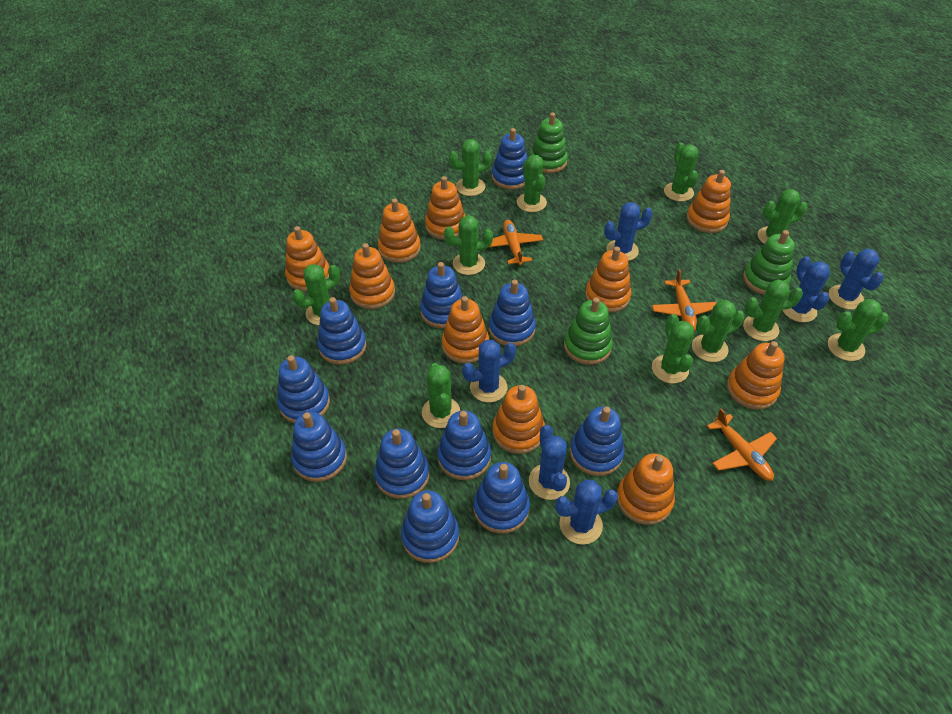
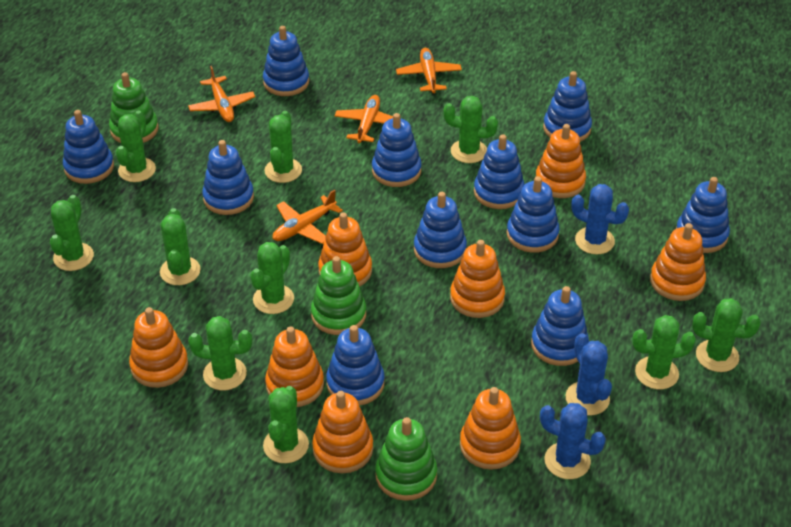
blue cactus: 6 -> 3
green cactus: 11 -> 10
orange plane: 3 -> 4
orange stacking toy: 10 -> 8

